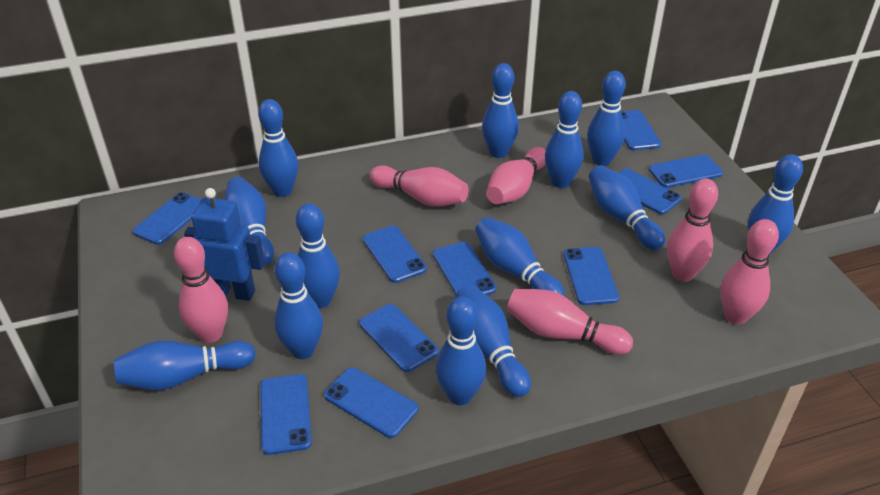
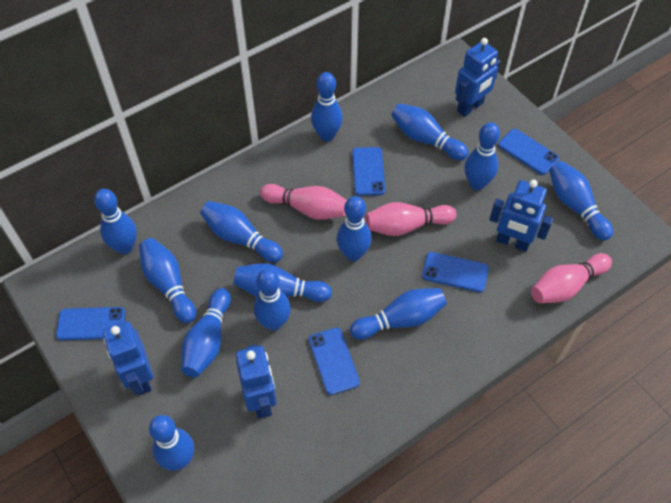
blue phone: 10 -> 5
blue robot: 1 -> 4
pink bowling pin: 6 -> 3

